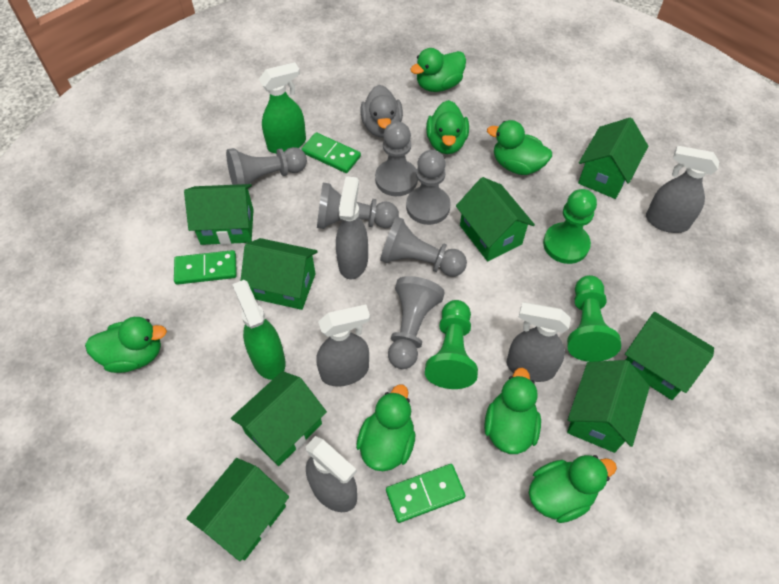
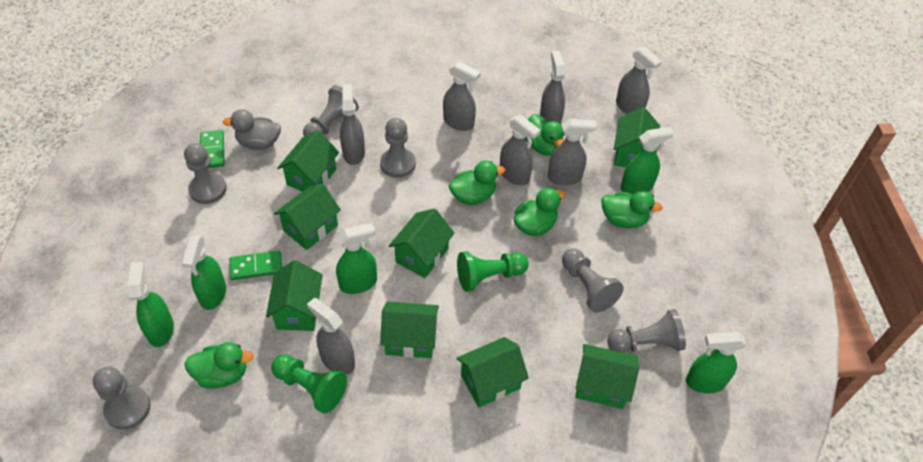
green domino: 3 -> 2
green duck: 7 -> 5
green pawn: 3 -> 2
green spray bottle: 2 -> 5
grey spray bottle: 5 -> 7

